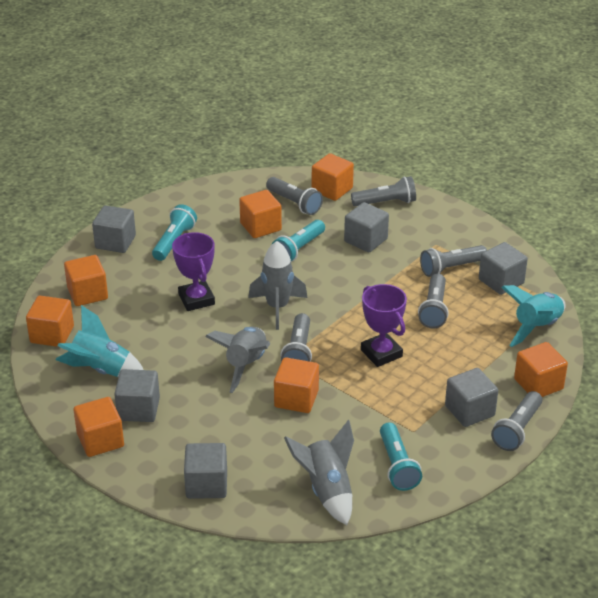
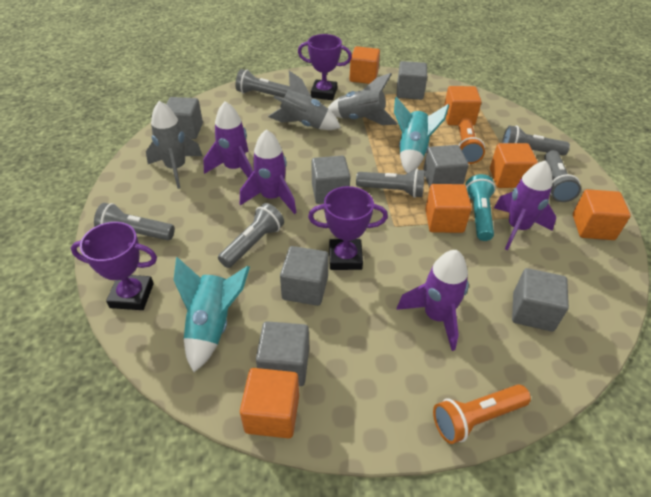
grey cube: 6 -> 7
orange cube: 7 -> 6
orange flashlight: 0 -> 2
purple rocket: 0 -> 4
purple trophy: 2 -> 3
turquoise flashlight: 3 -> 1

